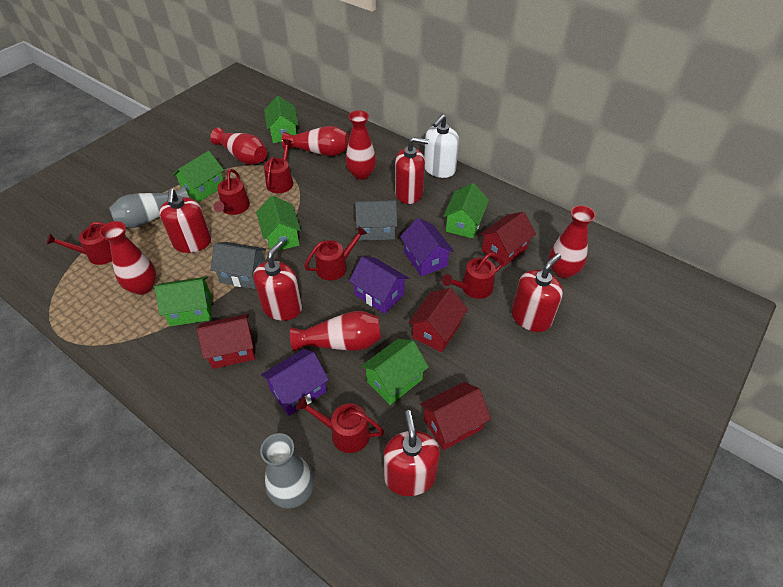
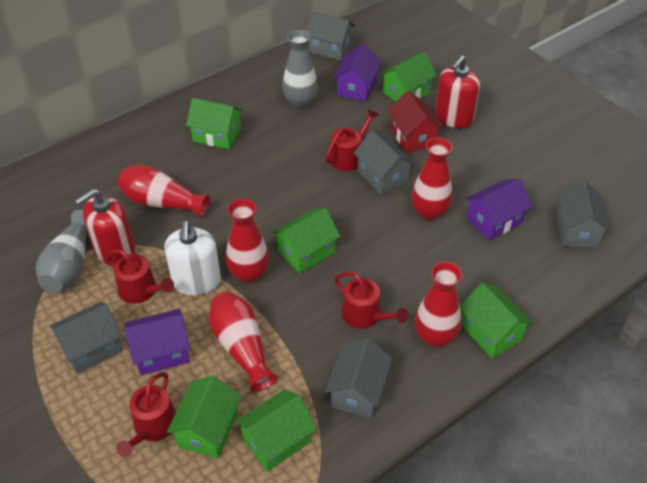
grey house: 2 -> 5
red house: 4 -> 1
red soap dispenser: 5 -> 2
red vase: 6 -> 5
red watering can: 6 -> 4

